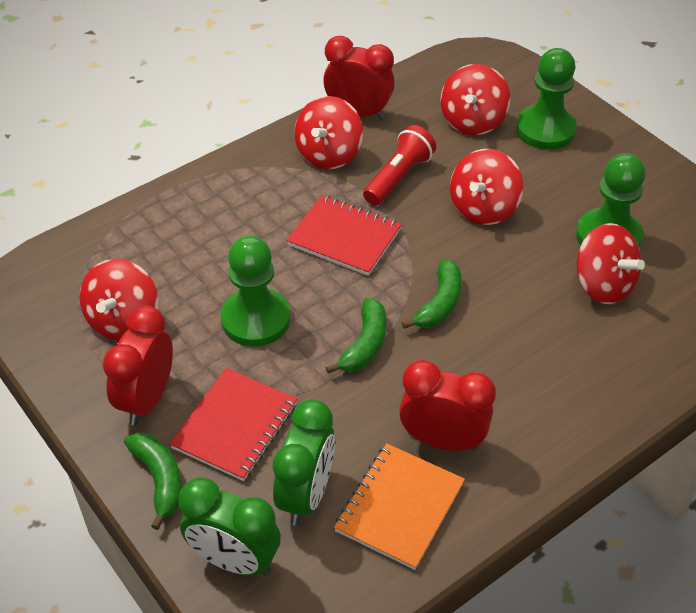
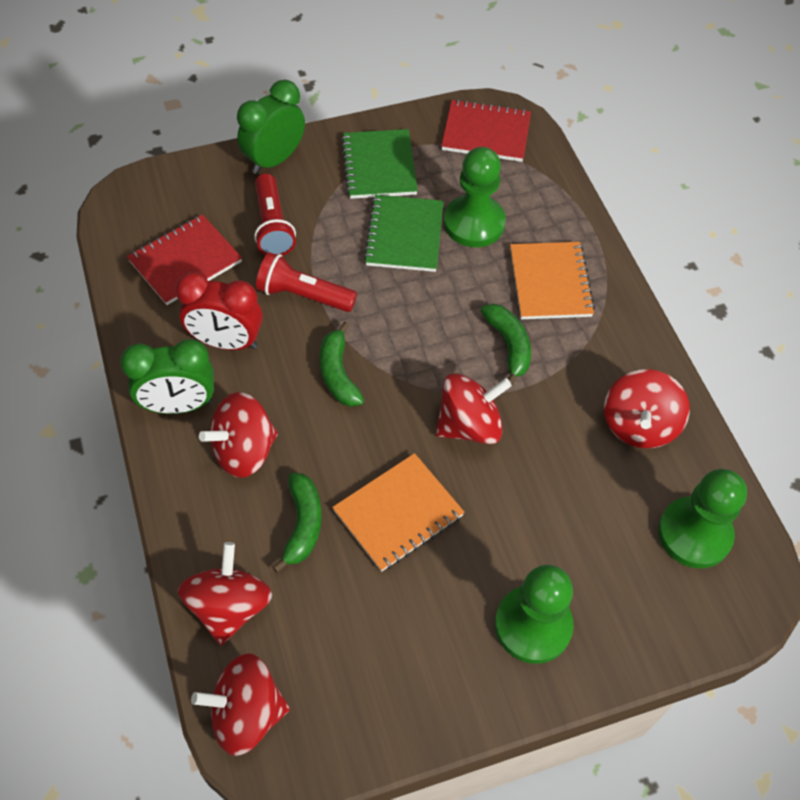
green notebook: 0 -> 2
orange notebook: 1 -> 2
red clock: 3 -> 1
red flashlight: 1 -> 2

